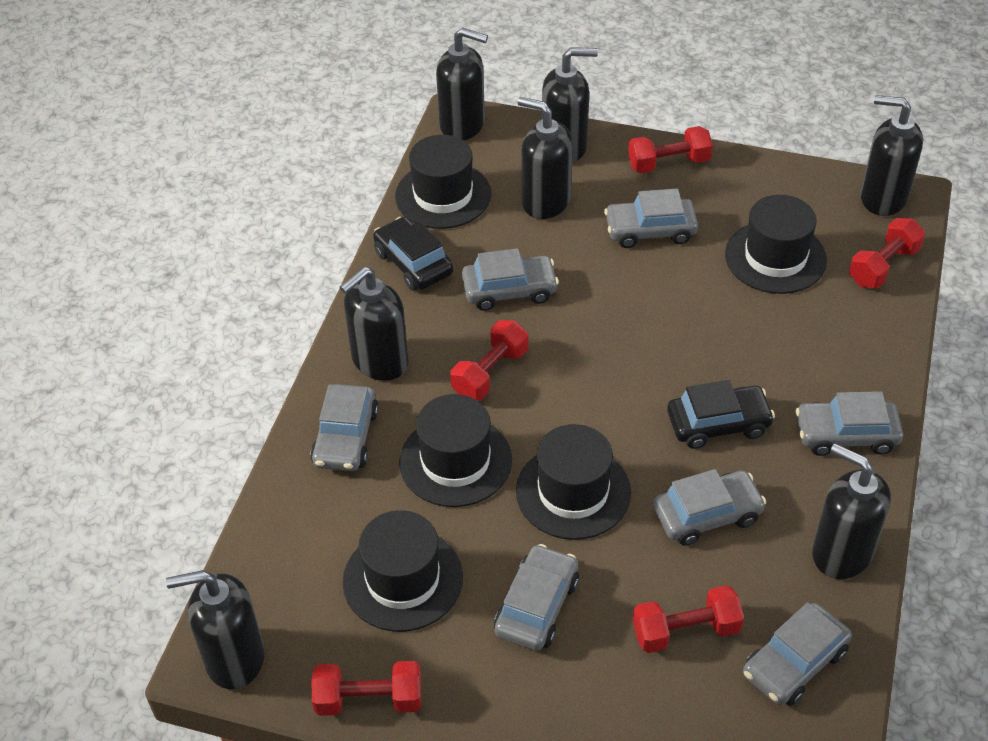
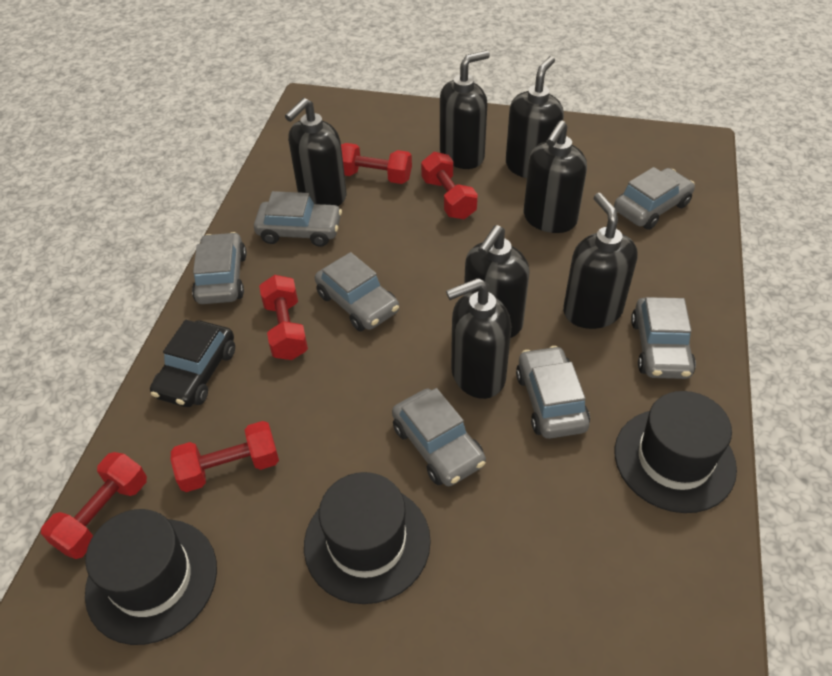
black car: 2 -> 1
black hat: 5 -> 3

